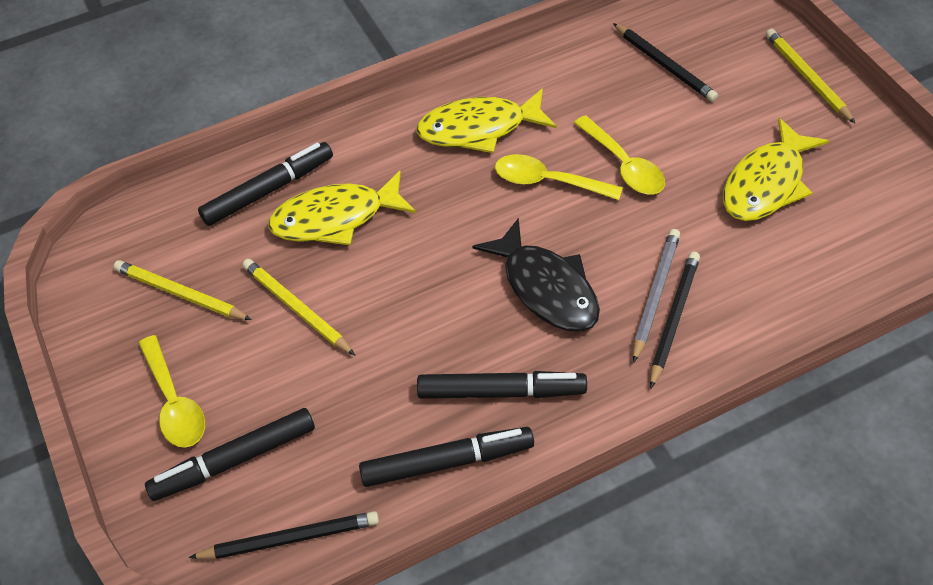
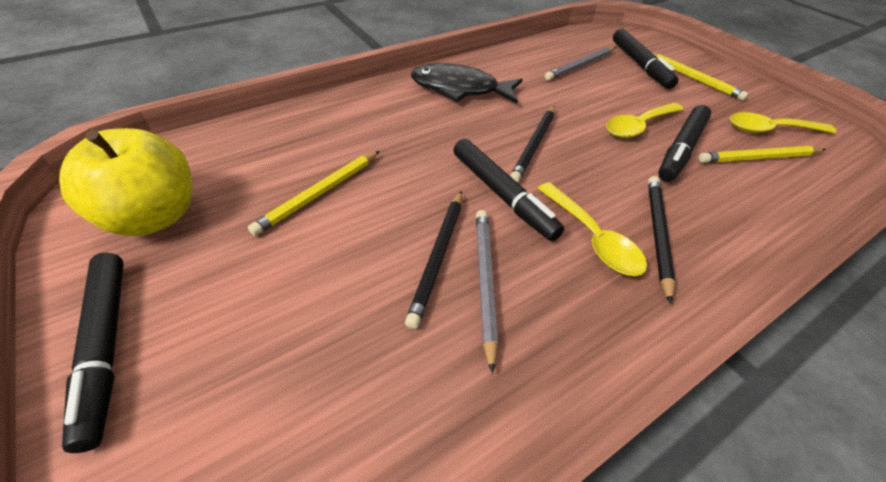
grey pencil: 1 -> 2
yellow apple: 0 -> 1
yellow fish: 3 -> 0

